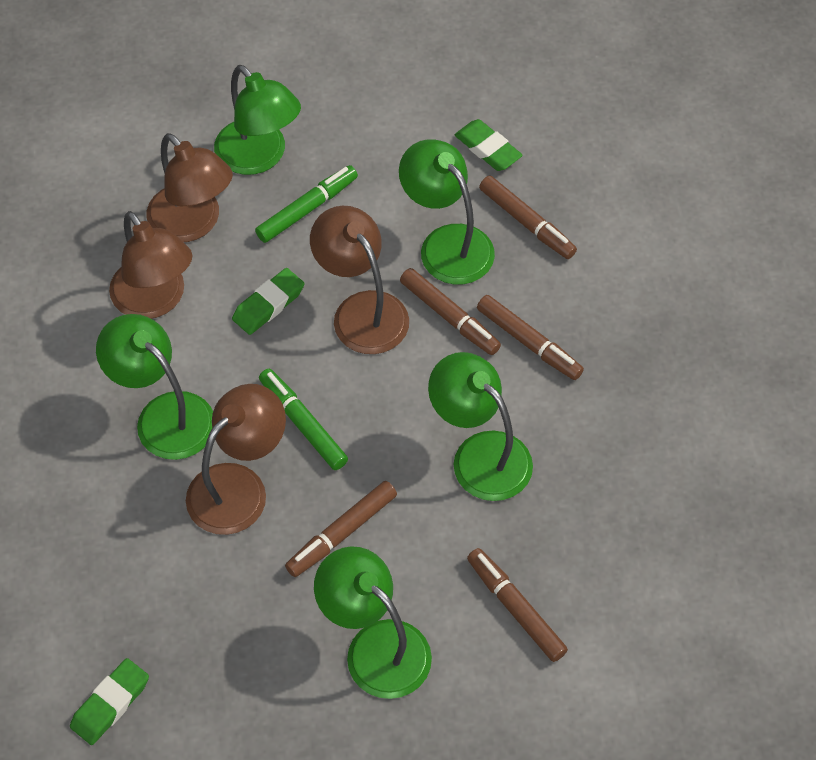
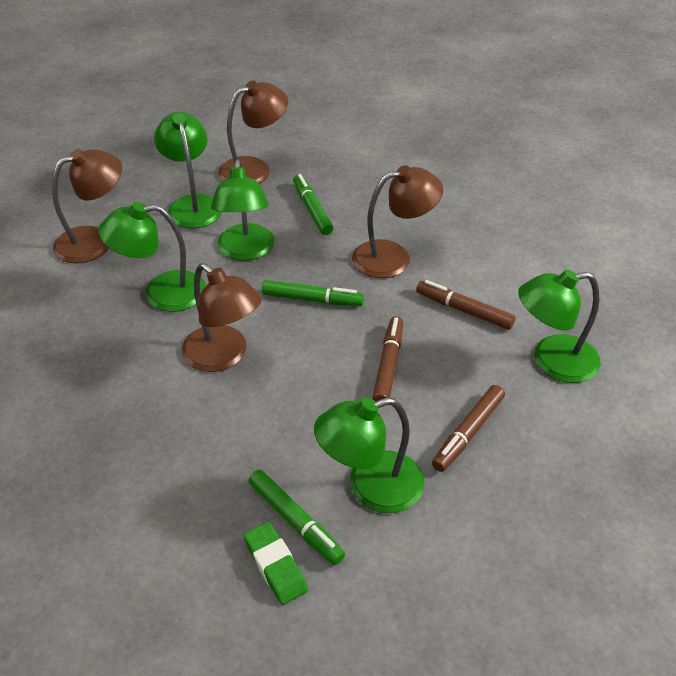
brown marker: 5 -> 3
green eraser: 3 -> 1
green marker: 2 -> 3

